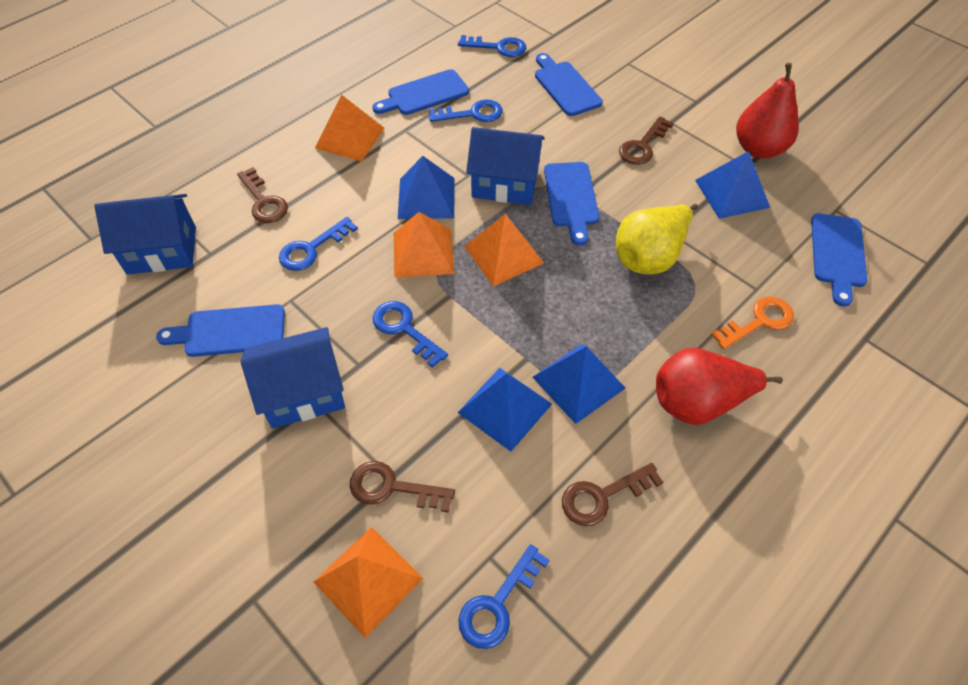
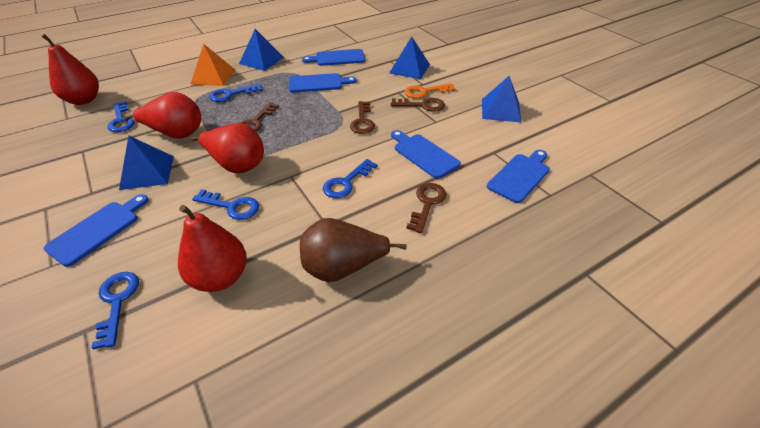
blue house: 3 -> 0
brown pear: 0 -> 1
orange pyramid: 4 -> 1
red pear: 2 -> 4
yellow pear: 1 -> 0

